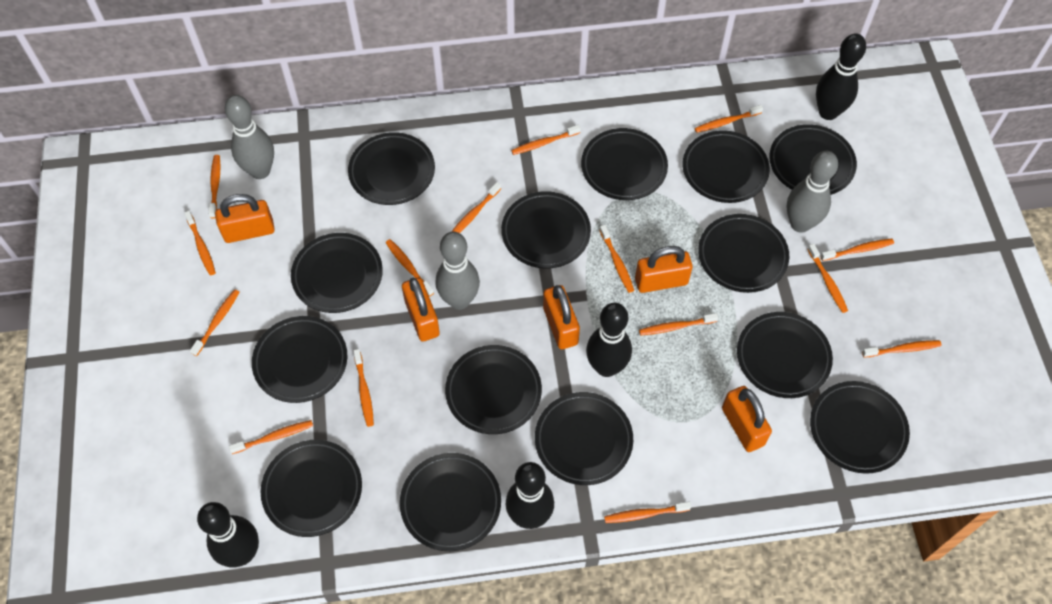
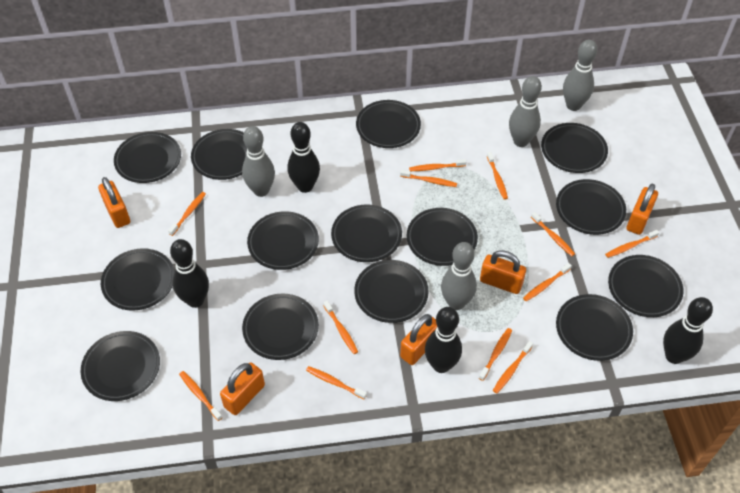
grey bowling pin: 3 -> 4
orange toothbrush: 15 -> 12

